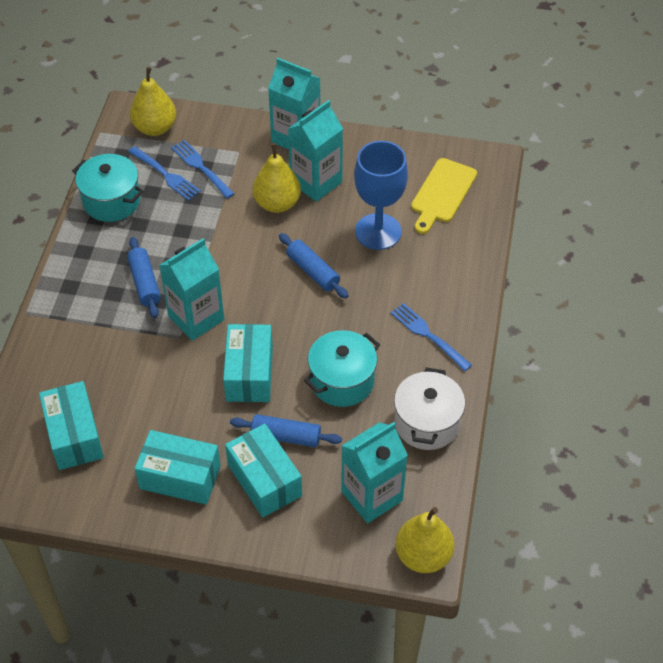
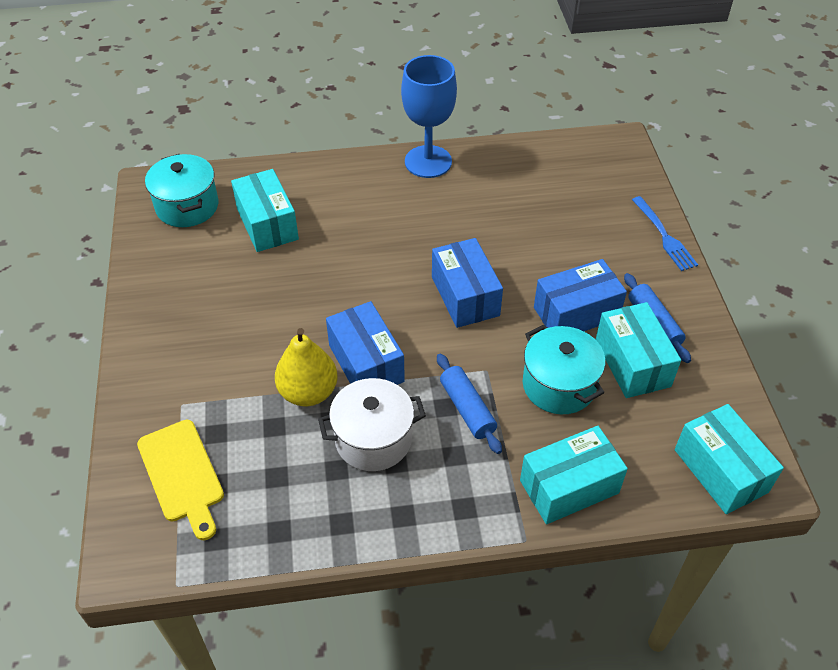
blue box: 0 -> 3
blue fork: 3 -> 1
blue rolling pin: 3 -> 2
turquoise carton: 4 -> 0
yellow pear: 3 -> 1

